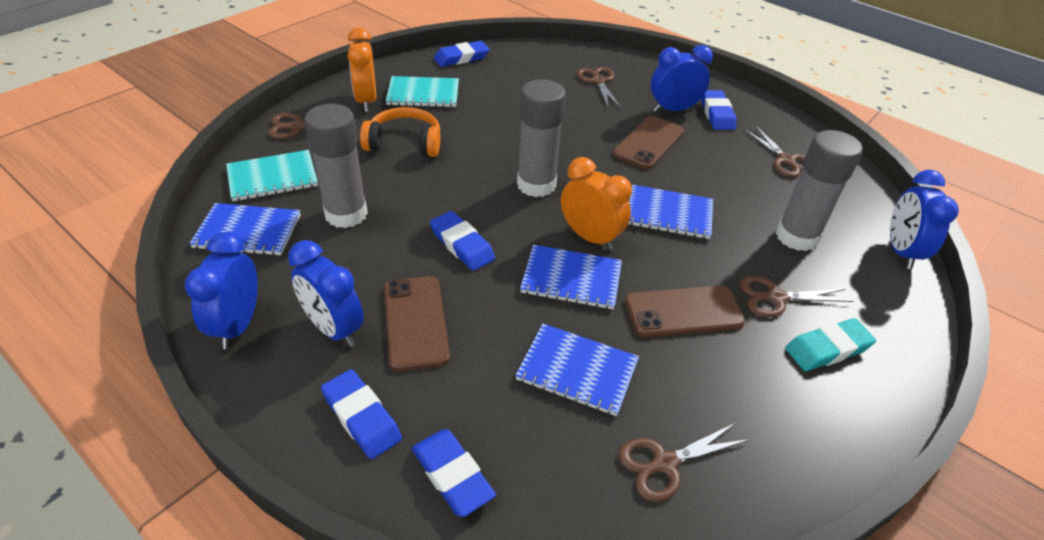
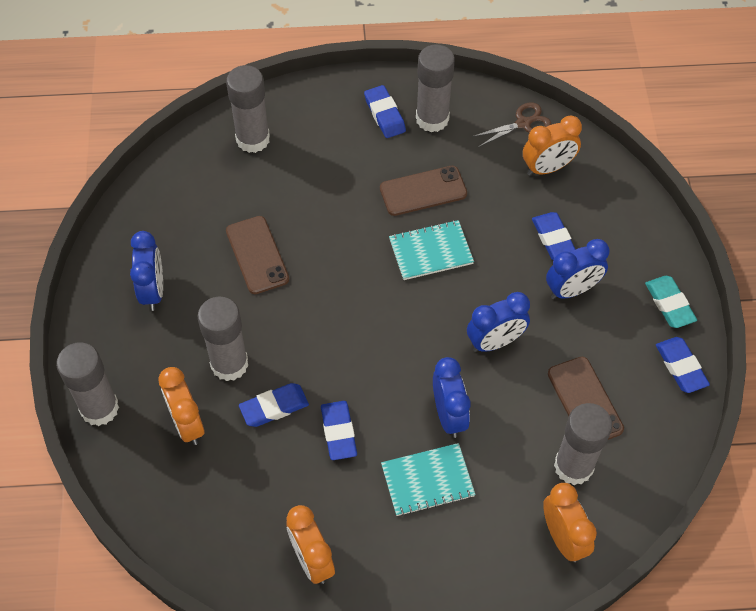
blue notebook: 4 -> 0
brown scissors: 5 -> 1
grey glue stick: 3 -> 5
orange clock: 2 -> 4
orange headphones: 1 -> 0

